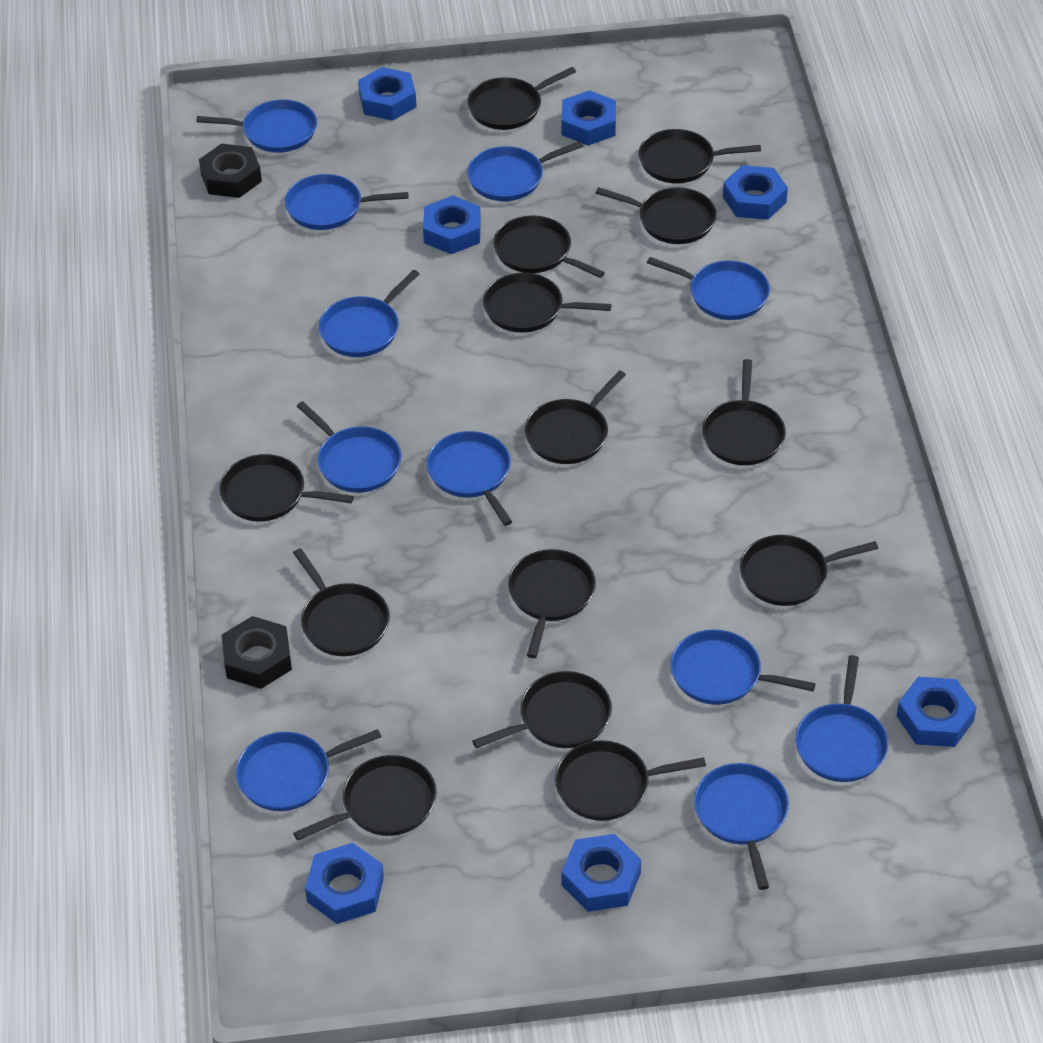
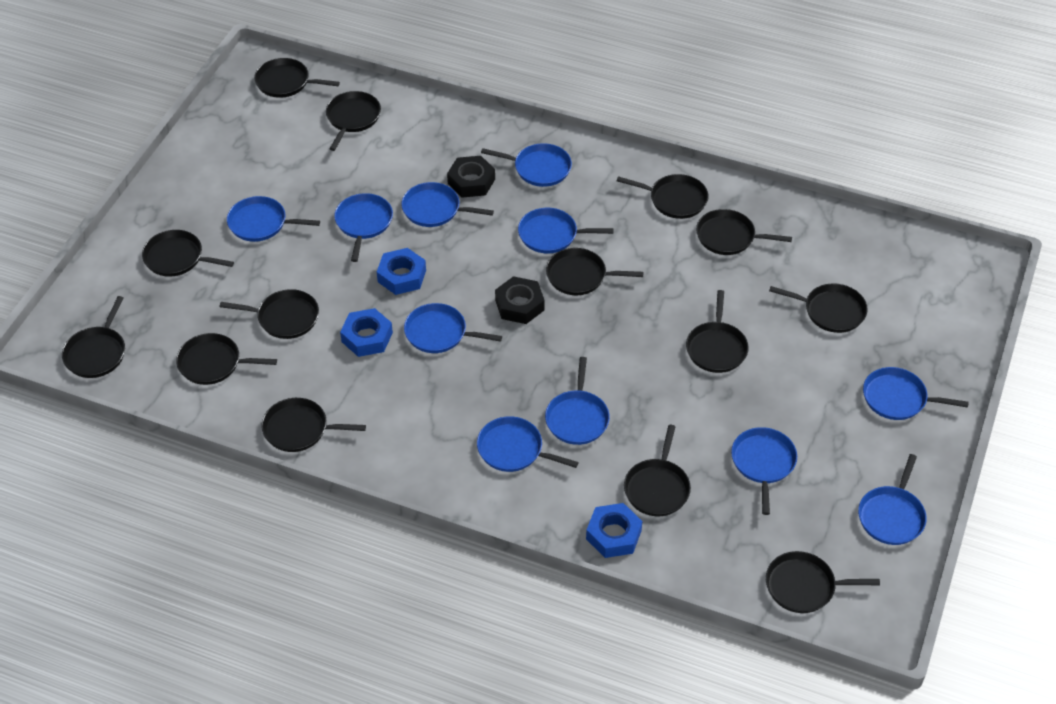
blue nut: 7 -> 3

